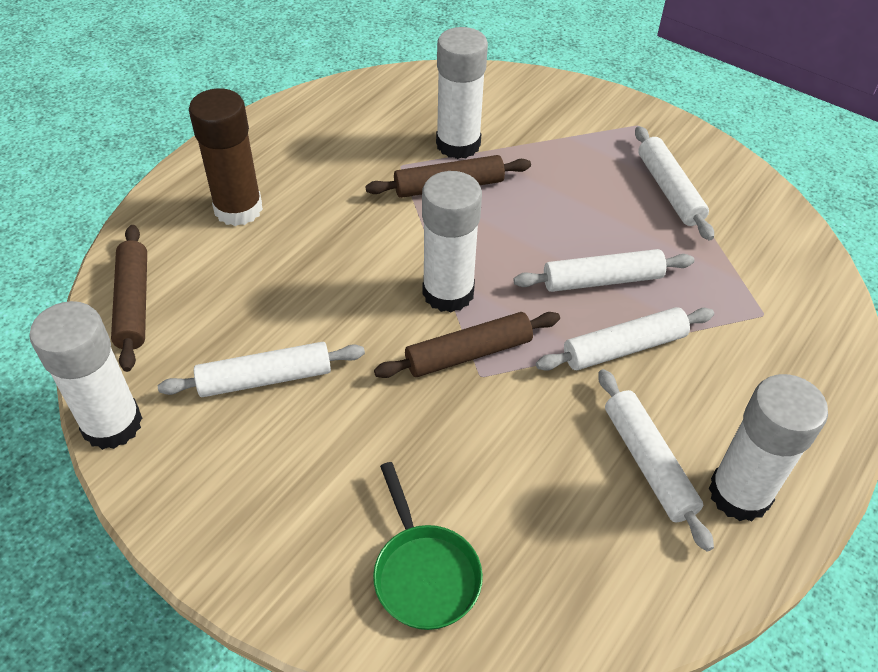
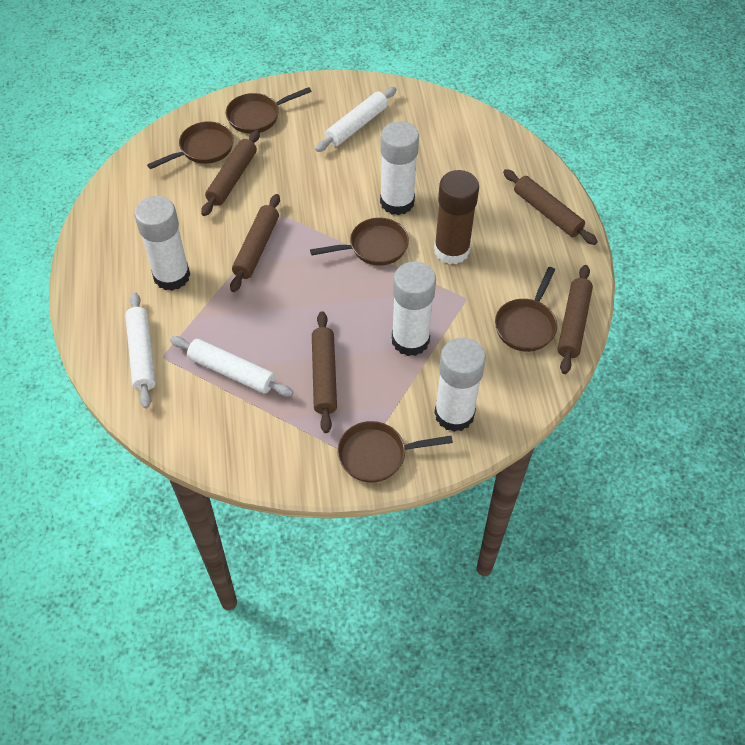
brown pan: 0 -> 5
brown rolling pin: 3 -> 5
green pan: 1 -> 0
white rolling pin: 5 -> 3

